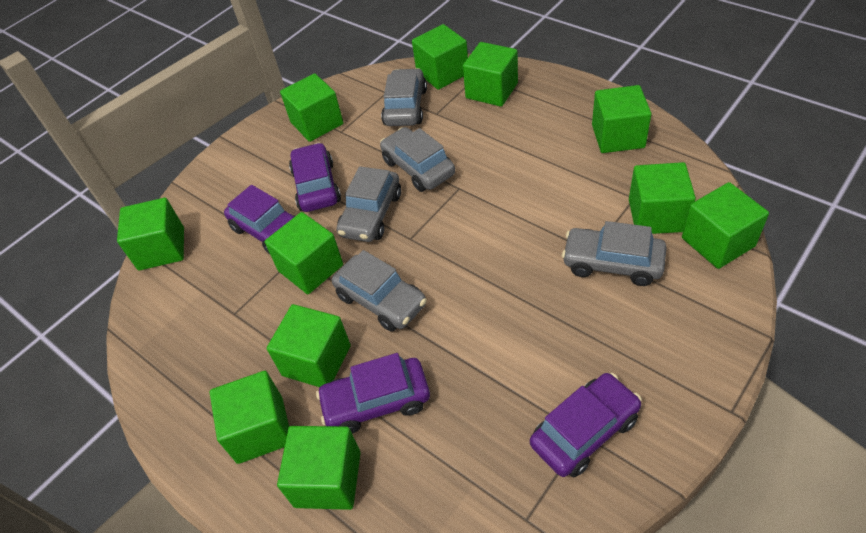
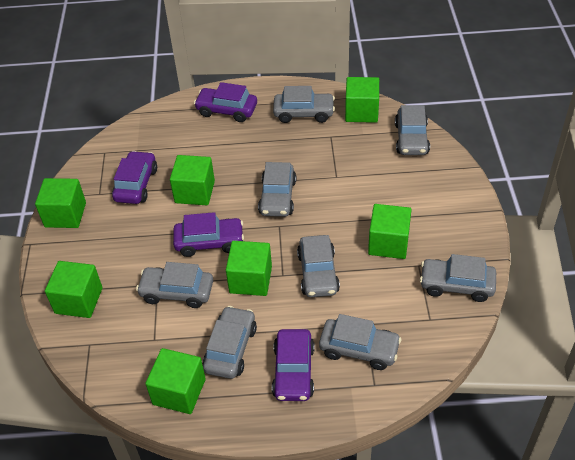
green cube: 11 -> 7
grey car: 5 -> 8

